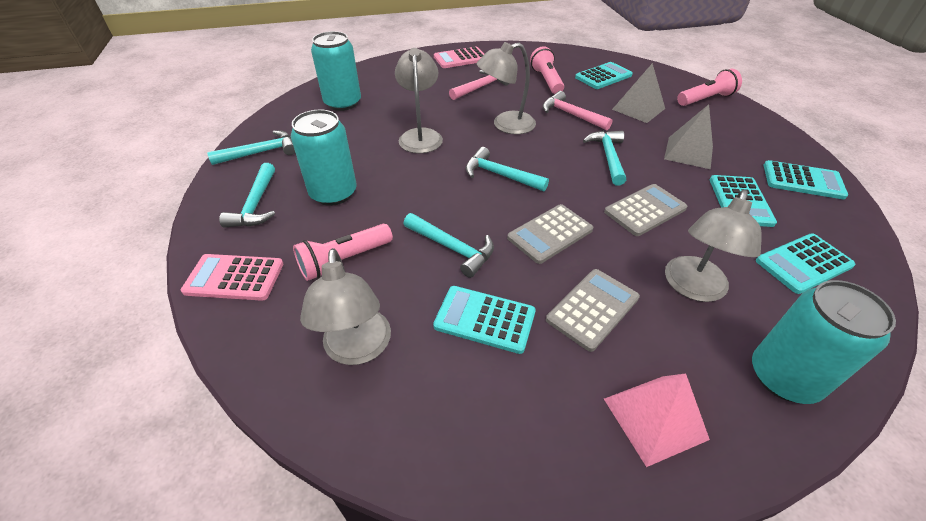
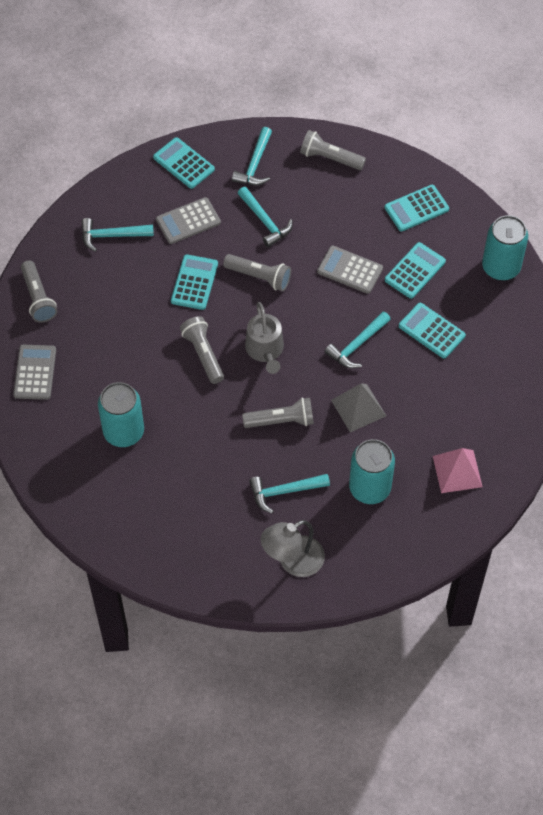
grey flashlight: 0 -> 5
grey lamp: 4 -> 1
grey pyramid: 2 -> 1
grey watering can: 0 -> 1
pink calculator: 2 -> 0
pink flashlight: 3 -> 0
pink hammer: 2 -> 0

